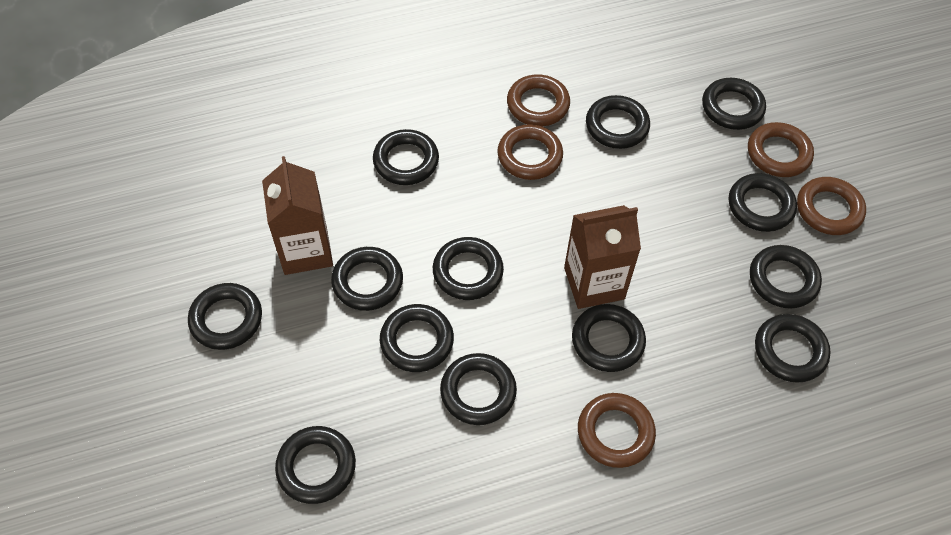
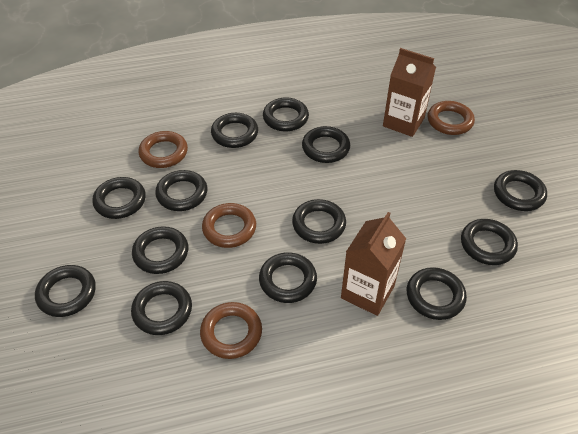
brown ring: 5 -> 4

